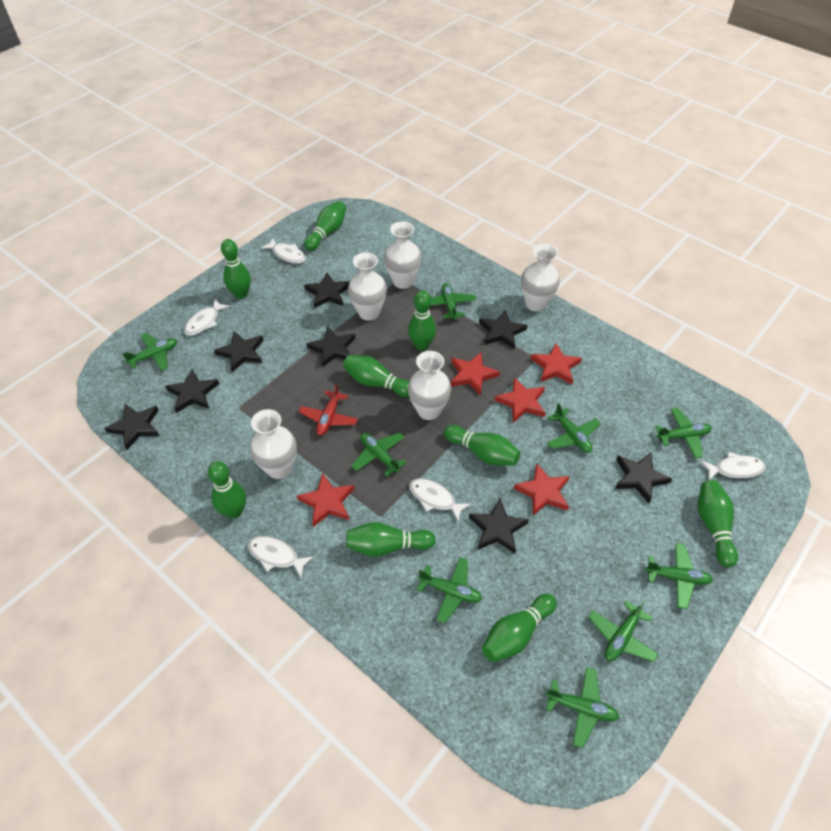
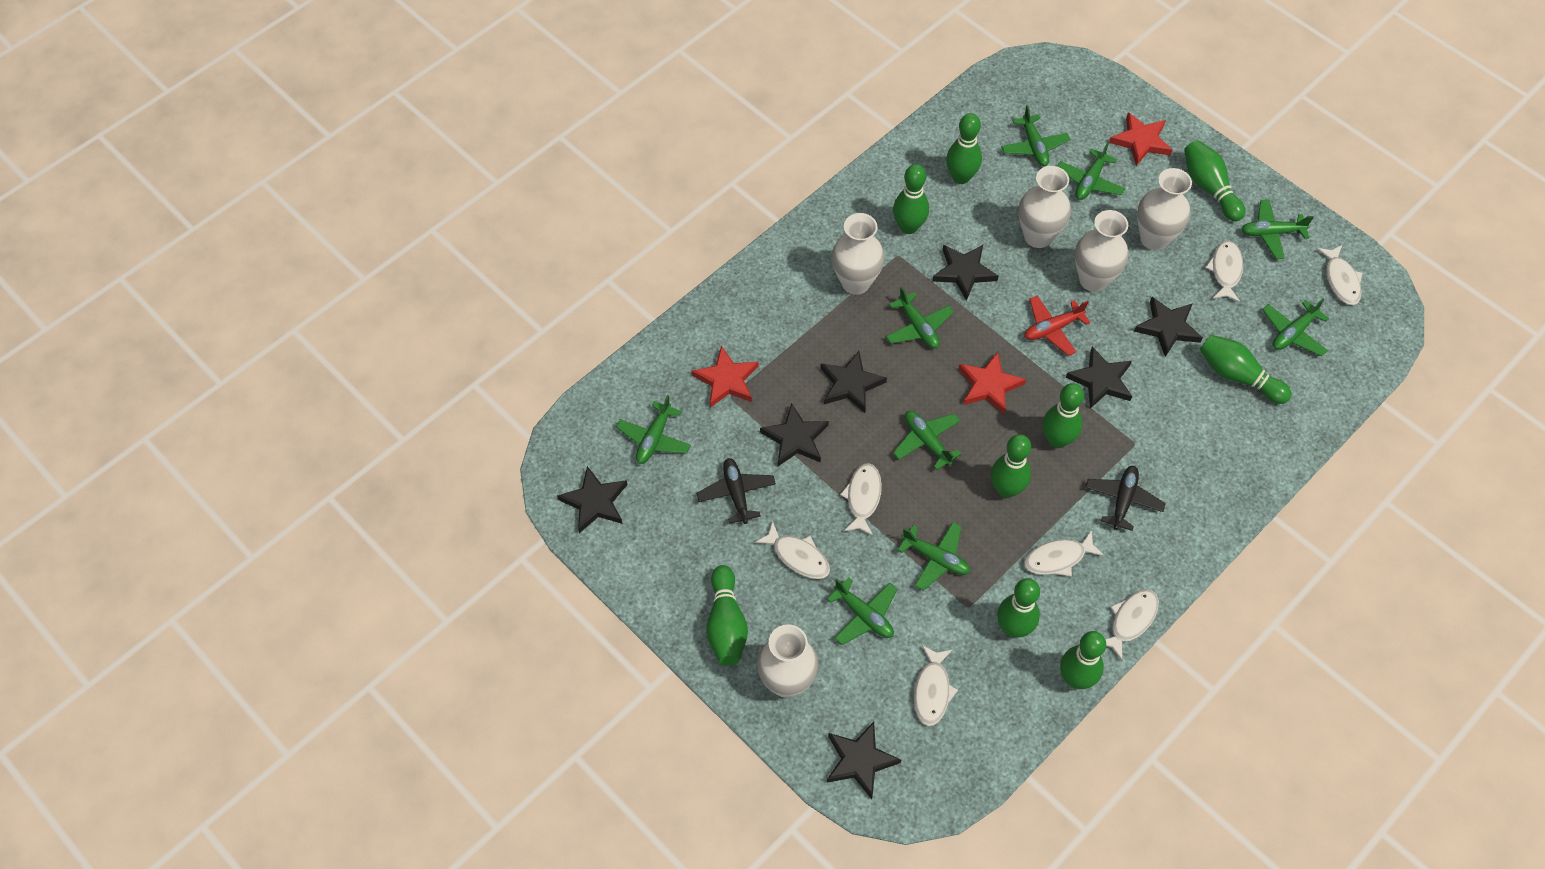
black plane: 0 -> 2
black star: 8 -> 7
red star: 5 -> 3
white fish: 5 -> 7

